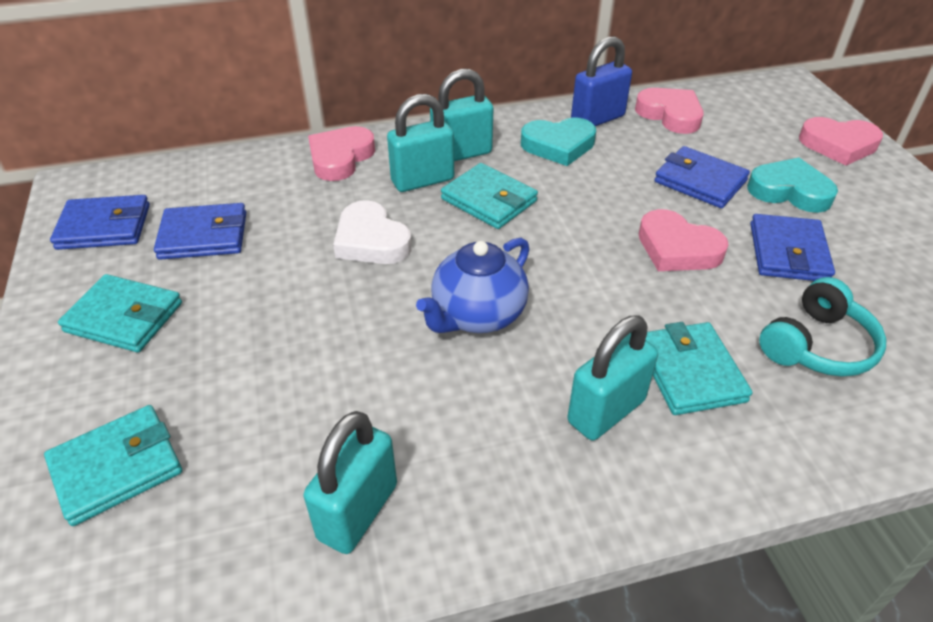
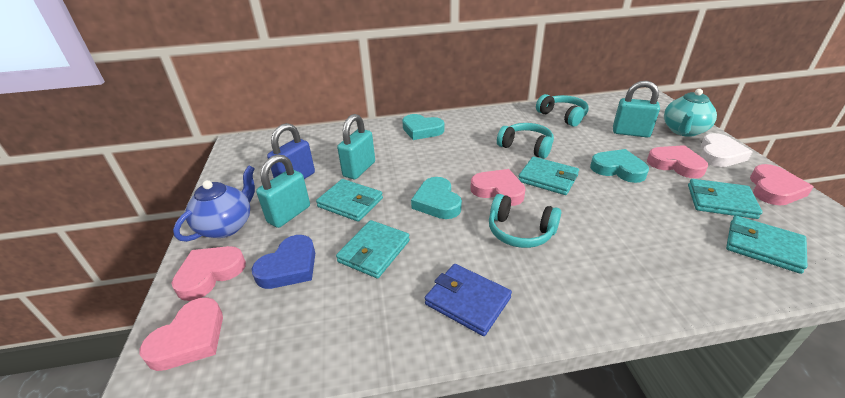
blue heart: 0 -> 1
blue wallet: 4 -> 1
pink heart: 4 -> 5
turquoise headphones: 1 -> 3
turquoise heart: 2 -> 3
turquoise padlock: 4 -> 3
turquoise teapot: 0 -> 1
turquoise wallet: 4 -> 5

